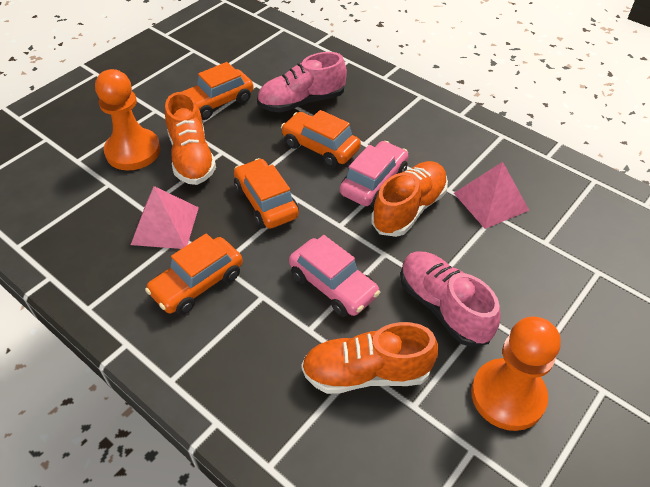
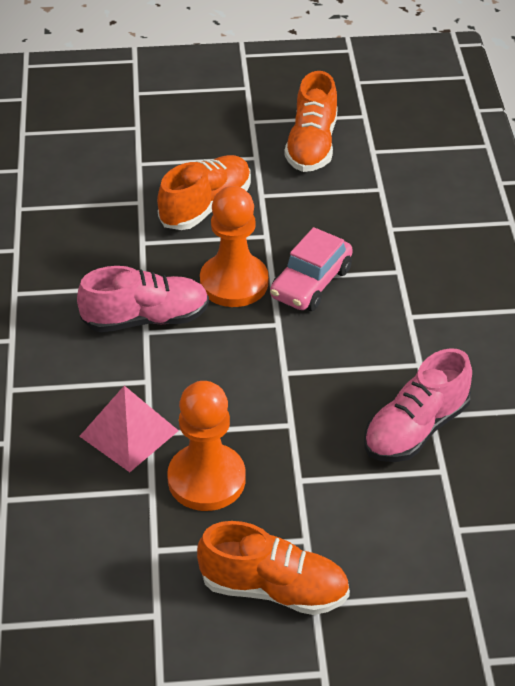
orange car: 4 -> 0
pink car: 2 -> 1
pink pyramid: 2 -> 1

